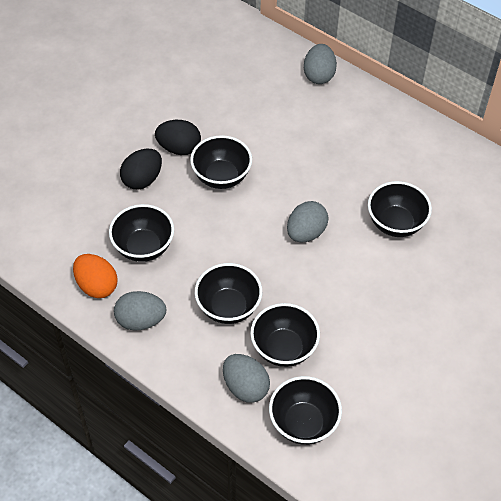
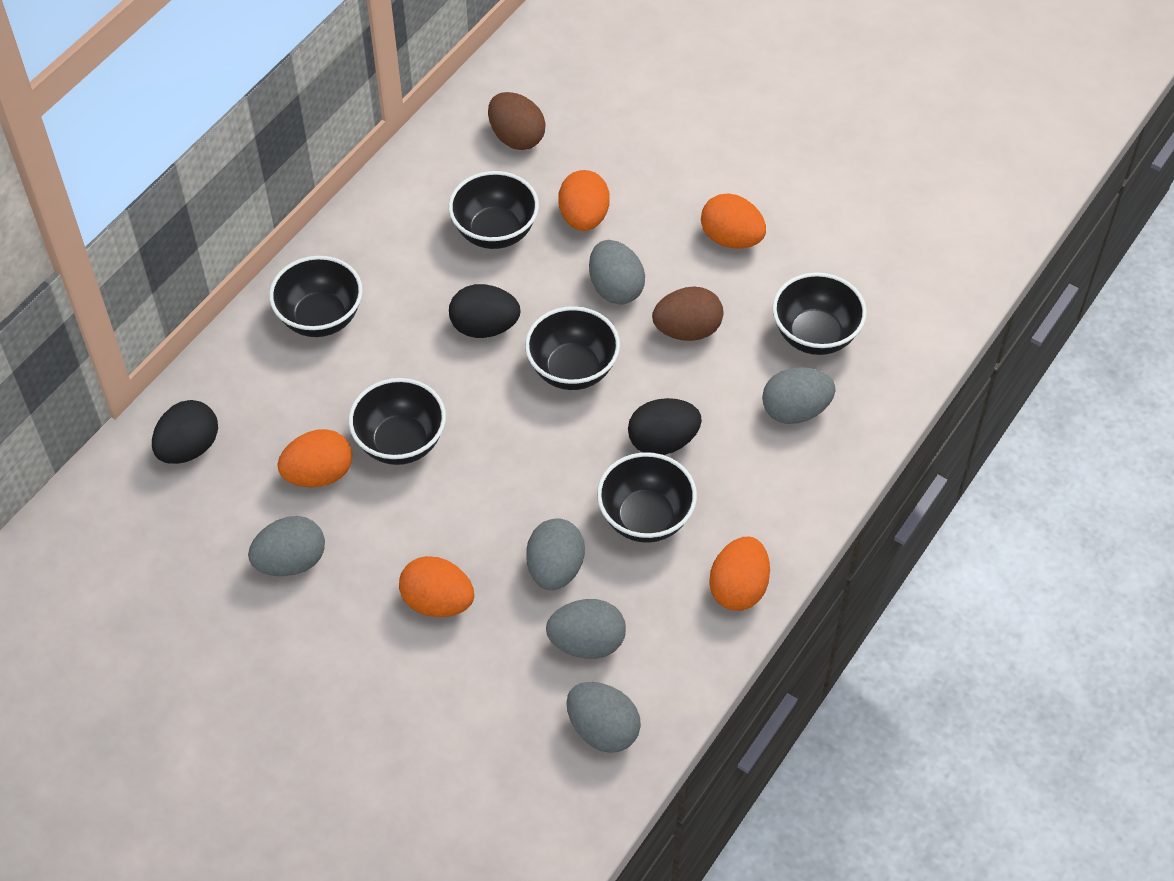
black egg: 2 -> 3
brown egg: 0 -> 2
grey egg: 4 -> 6
orange egg: 1 -> 5

